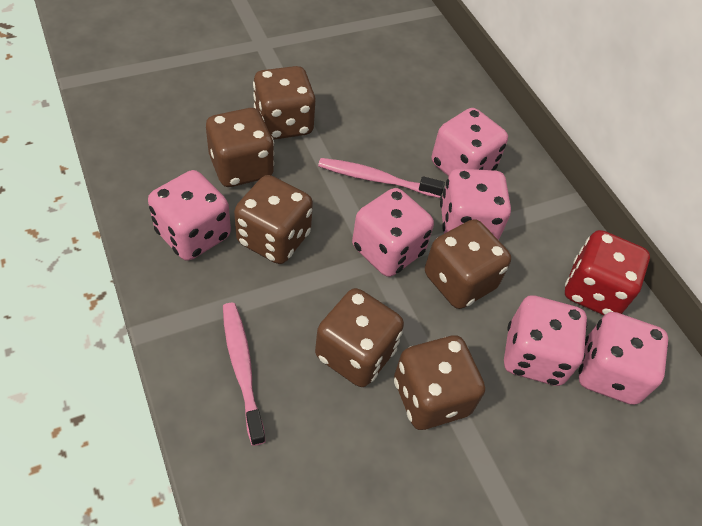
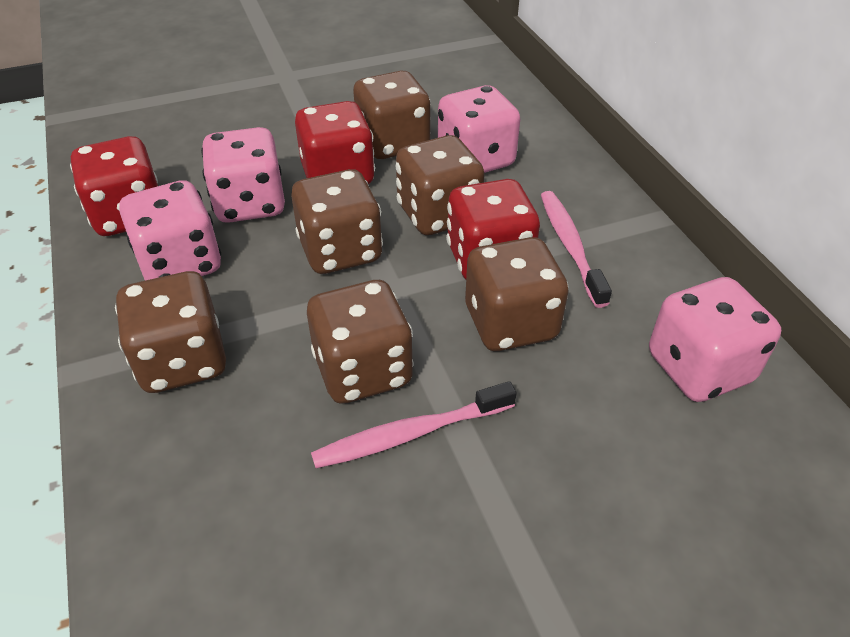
pink dice: 6 -> 4
red dice: 1 -> 3

